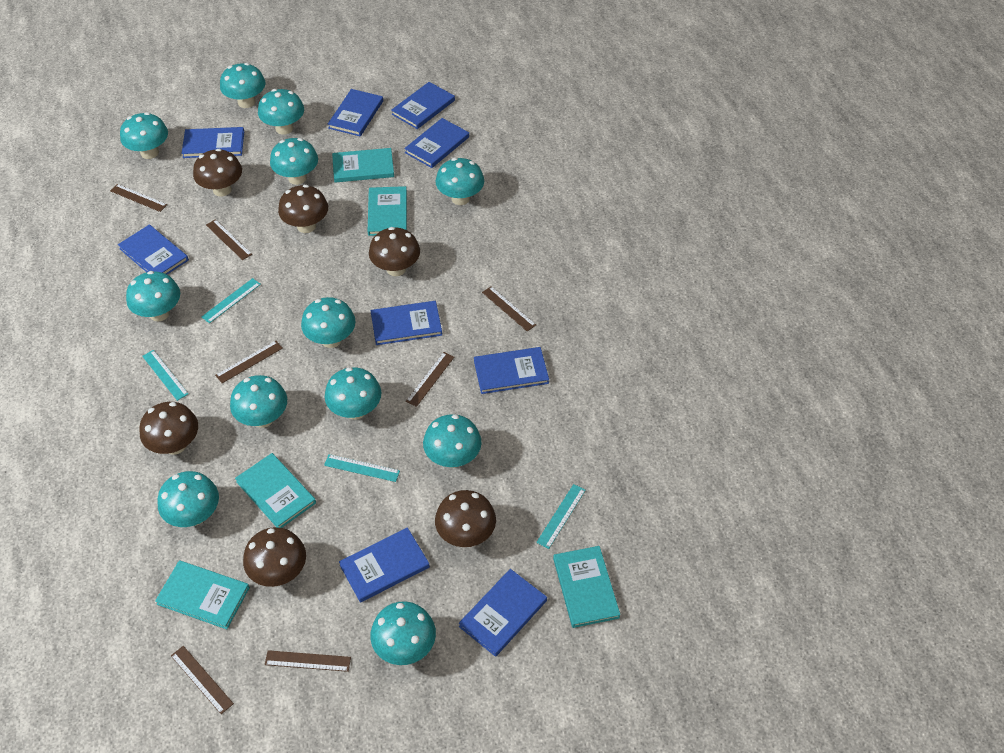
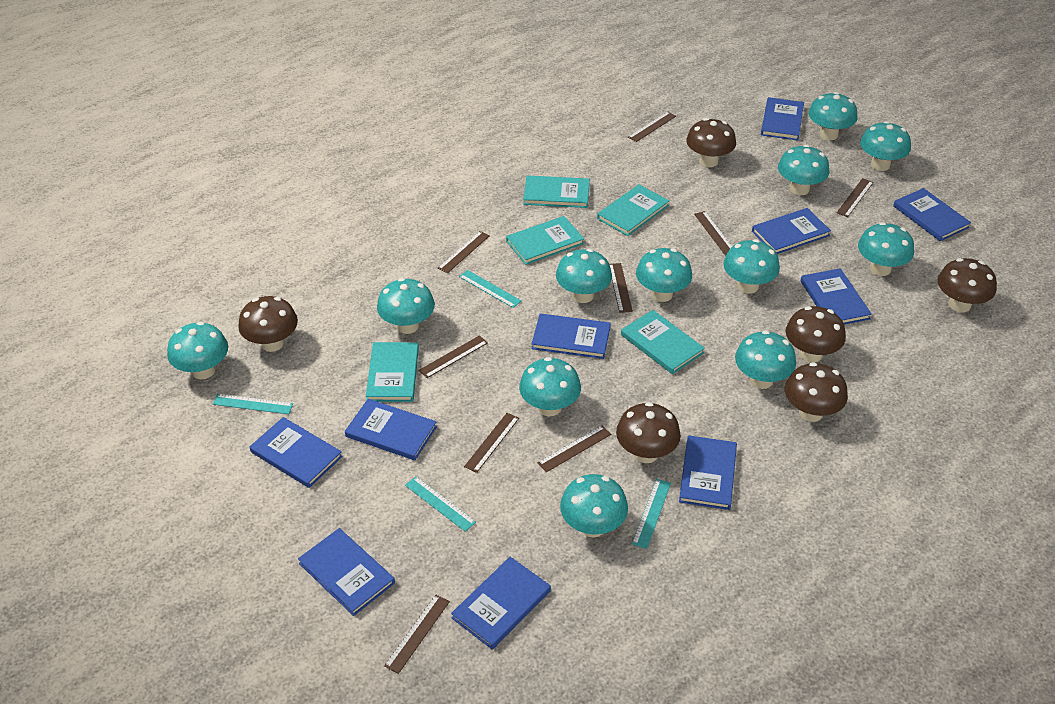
blue book: 9 -> 10
brown ruler: 7 -> 9

